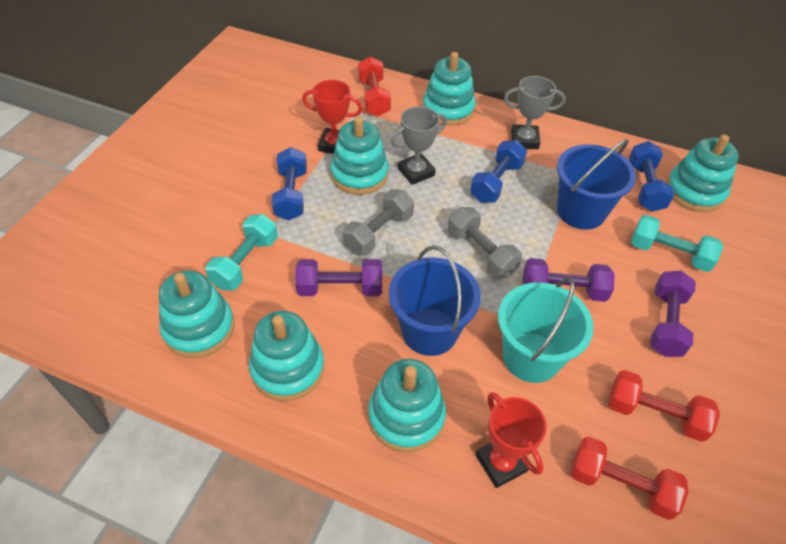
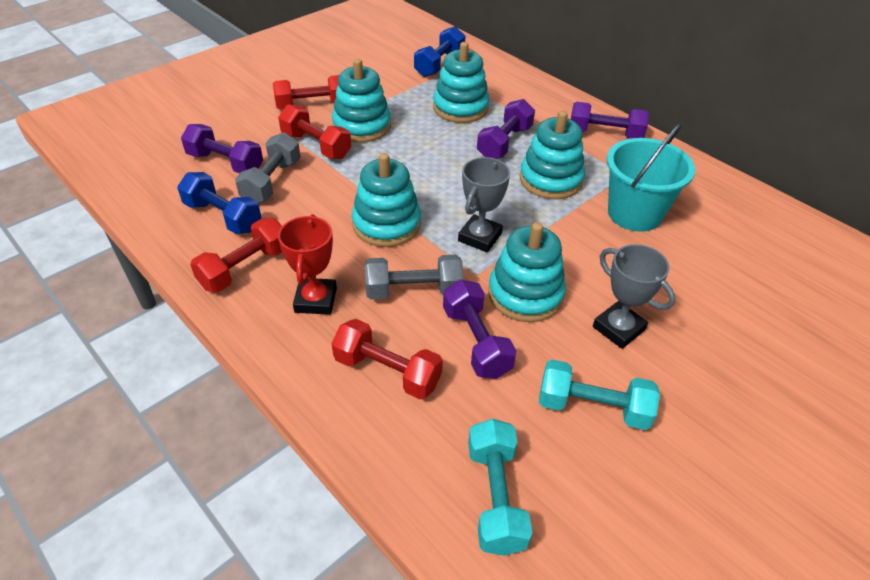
blue bucket: 2 -> 0
blue dumbbell: 3 -> 2
purple dumbbell: 3 -> 4
red dumbbell: 3 -> 4
red trophy: 2 -> 1
turquoise stacking toy: 6 -> 5

